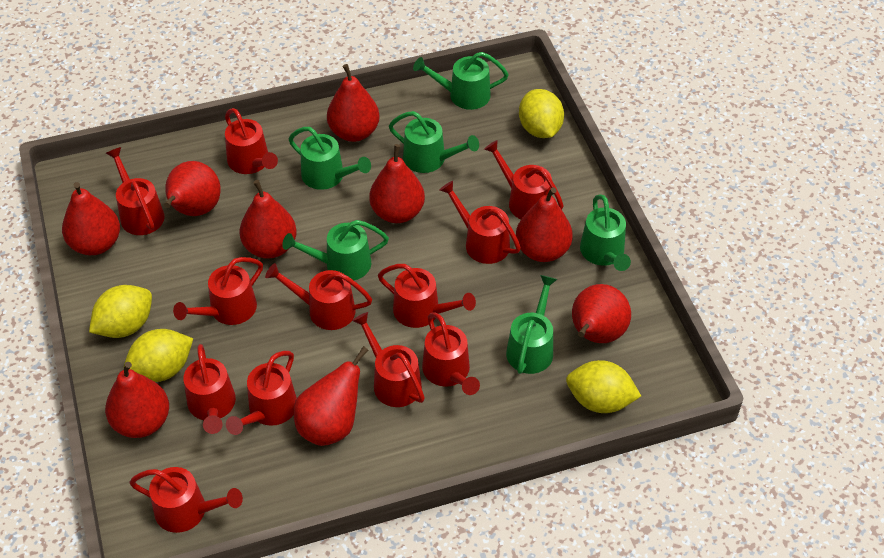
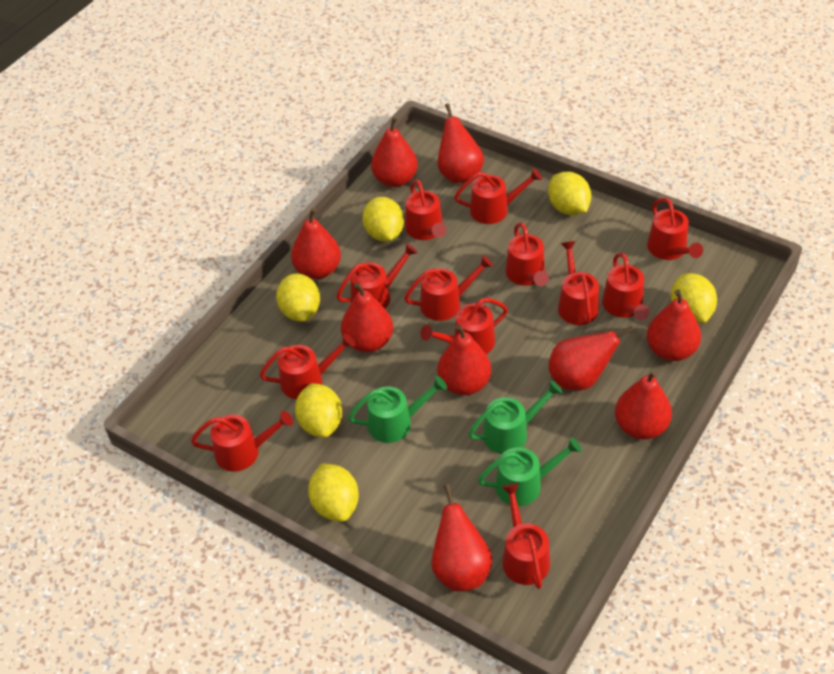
green watering can: 6 -> 3
yellow lemon: 4 -> 6

